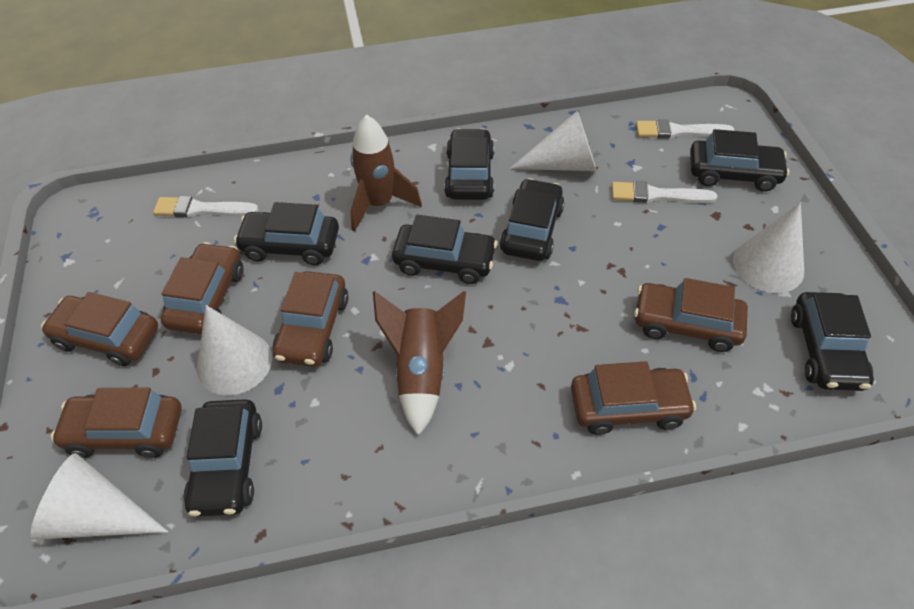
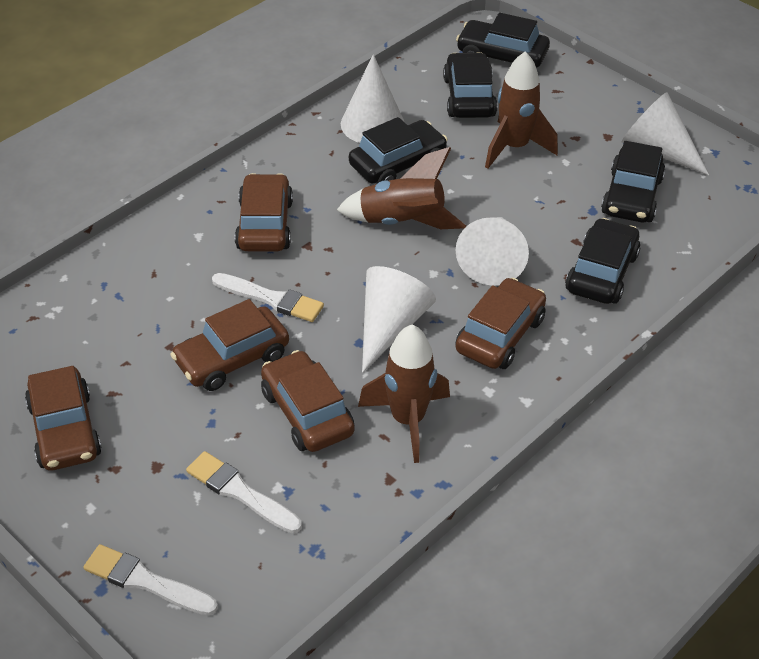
black car: 7 -> 5
brown car: 6 -> 5
brown rocket: 2 -> 3

